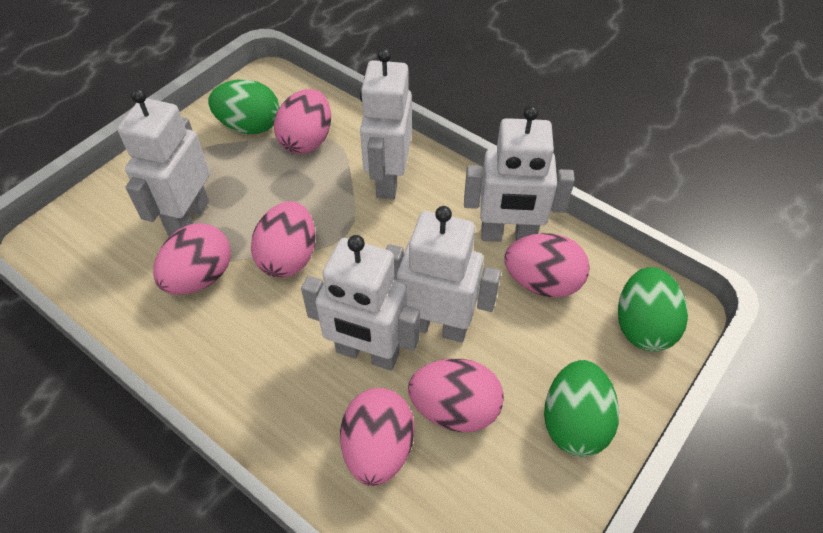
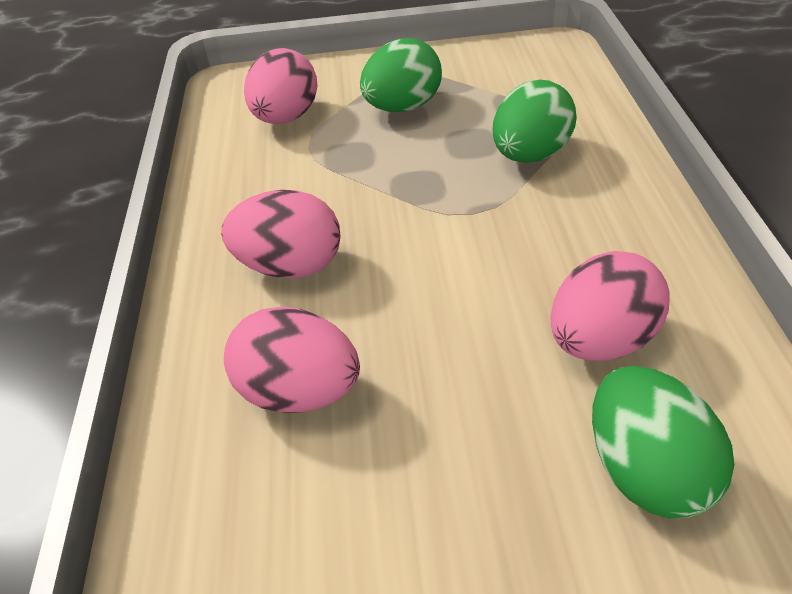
pink egg: 6 -> 4
white robot: 5 -> 0

